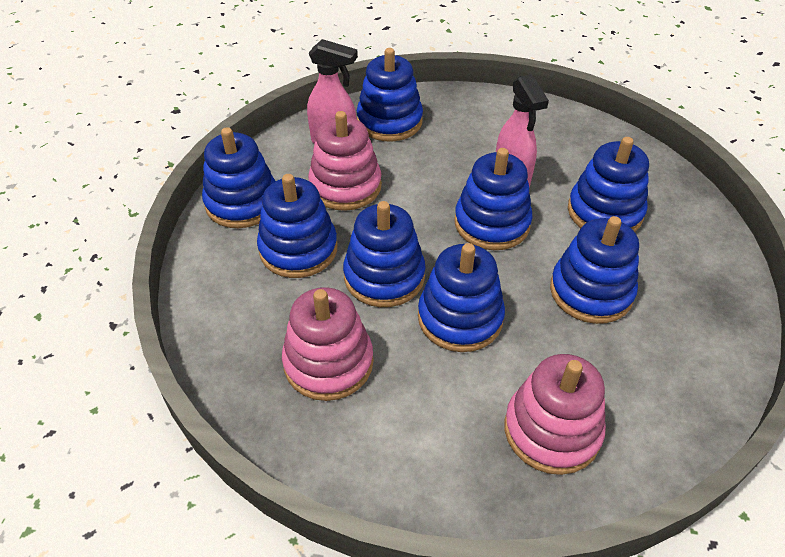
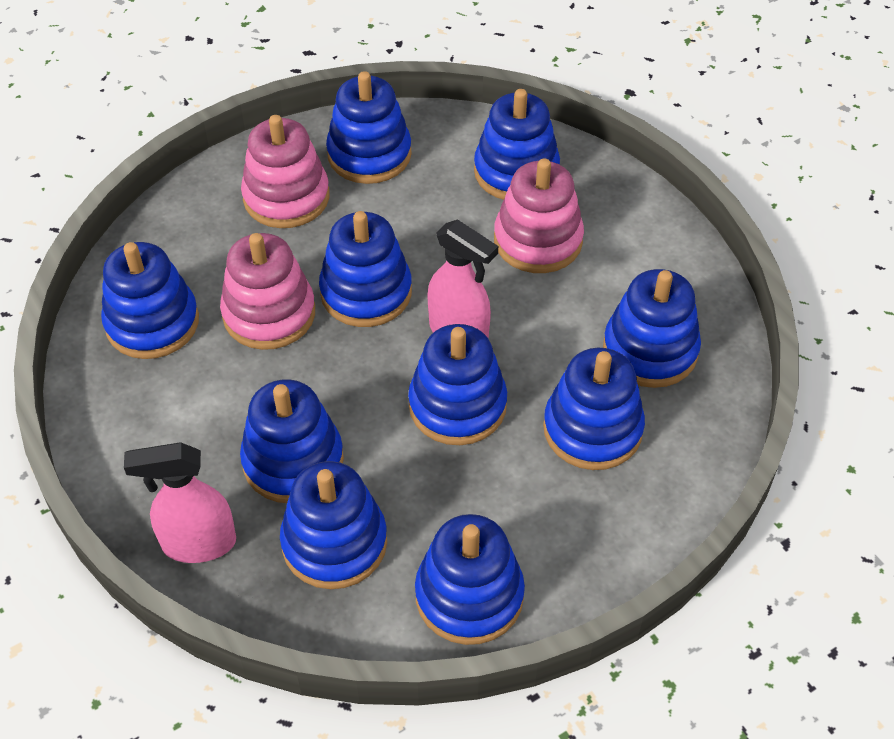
blue stacking toy: 8 -> 10

